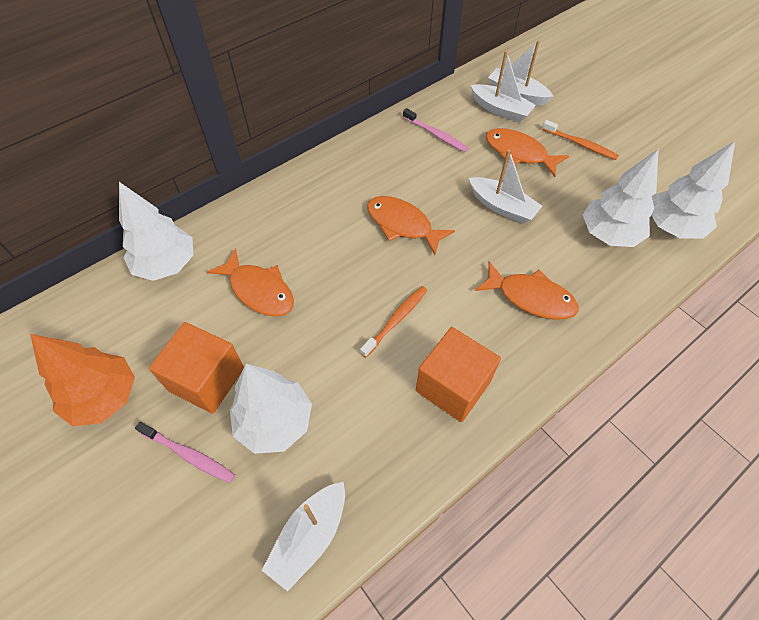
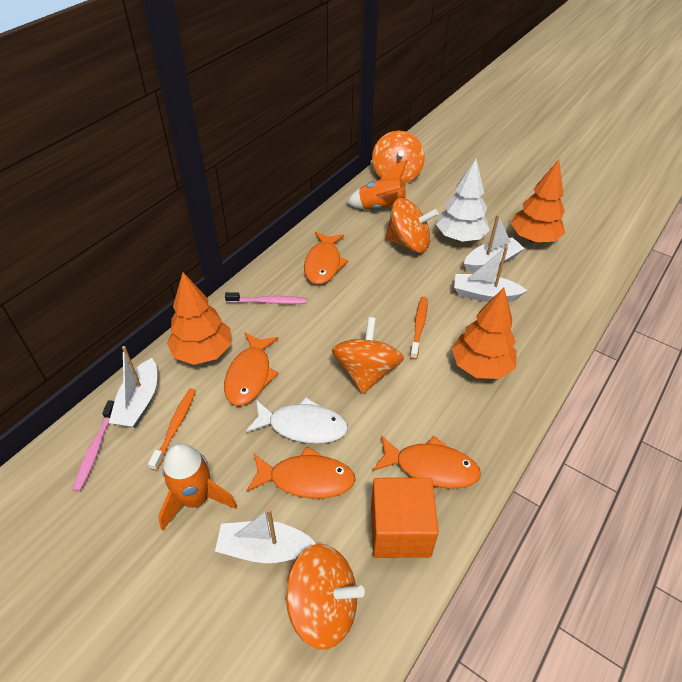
orange cube: 2 -> 1
orange rocket: 0 -> 2
orange spinning top: 0 -> 4
orange tree: 1 -> 3
white fish: 0 -> 1
white tree: 4 -> 1

